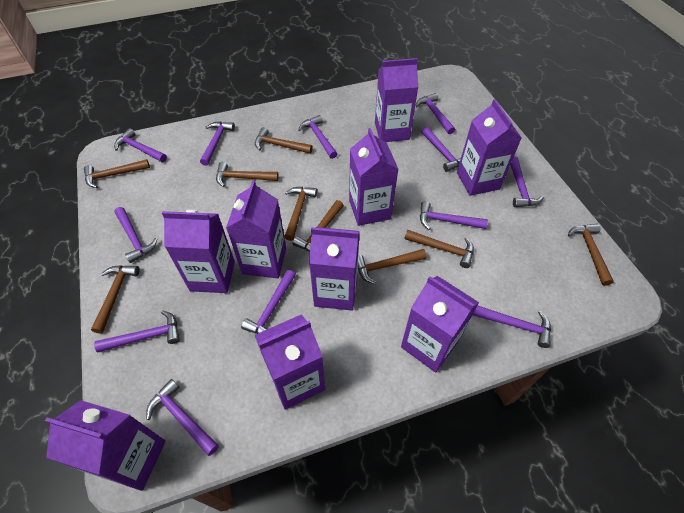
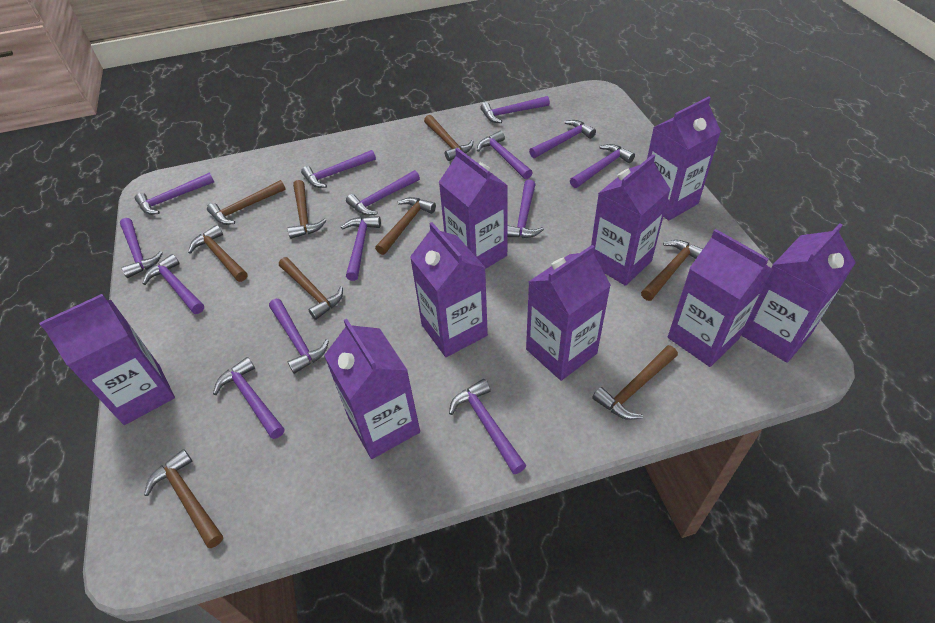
purple hammer: 12 -> 14

